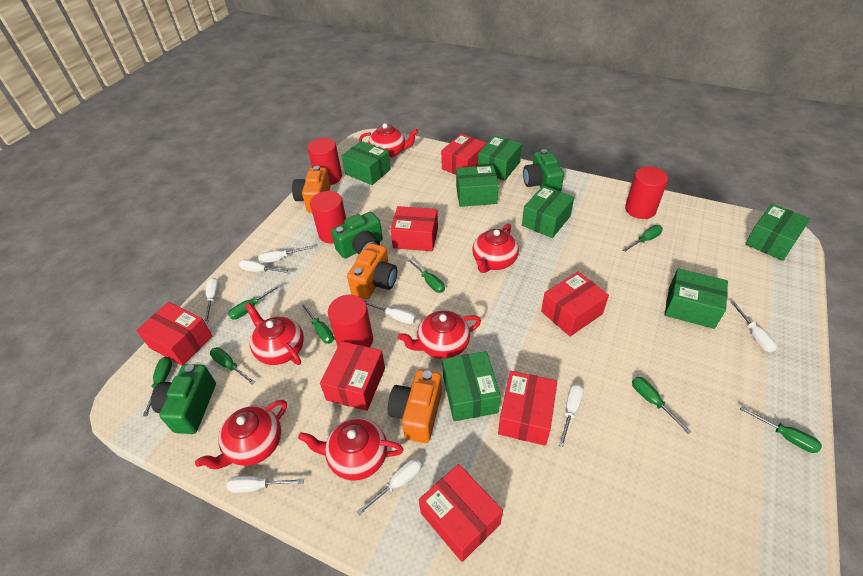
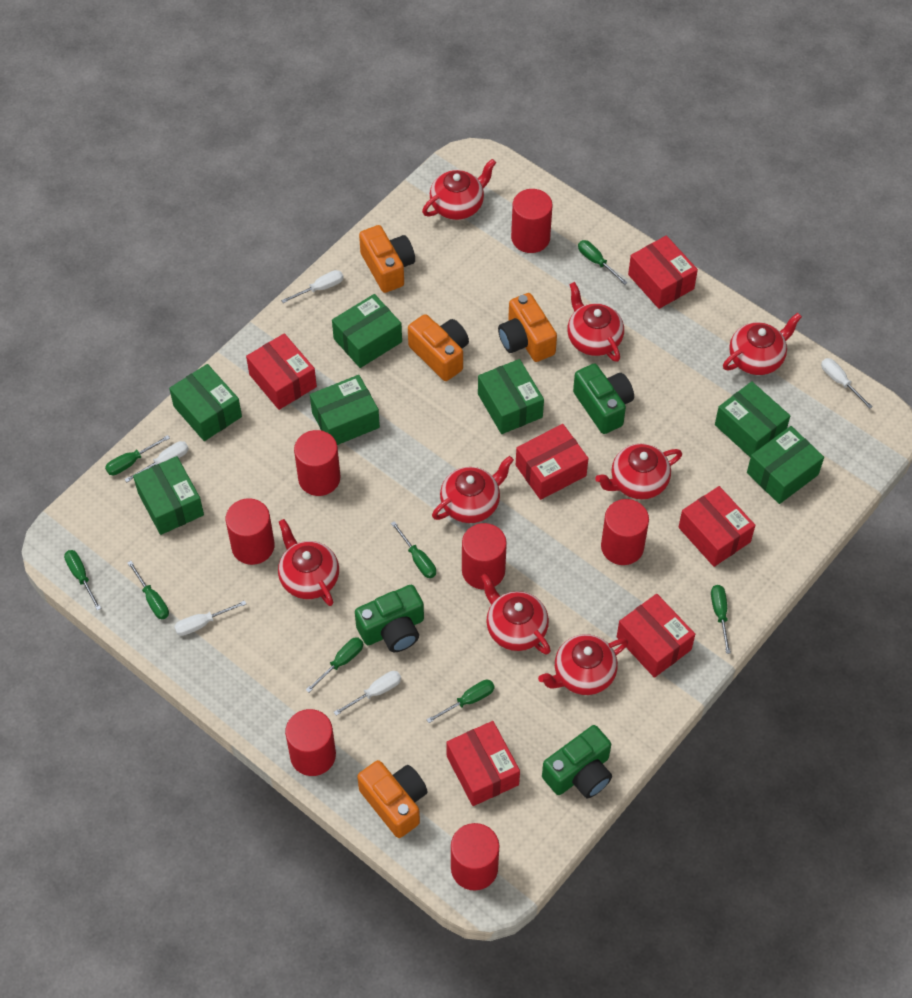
orange camera: 3 -> 4
red box: 7 -> 6
red cylinder: 4 -> 7
red teapot: 6 -> 8
white screwdriver: 8 -> 5

